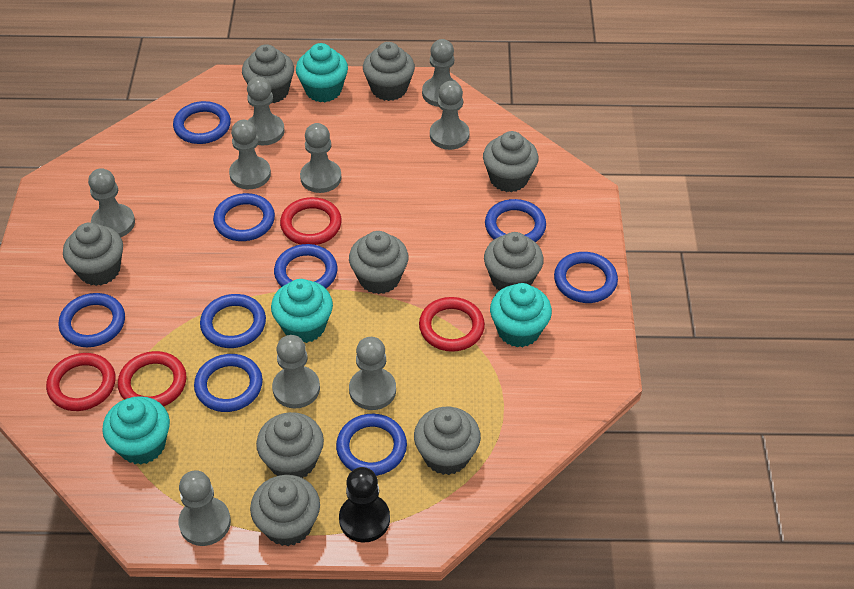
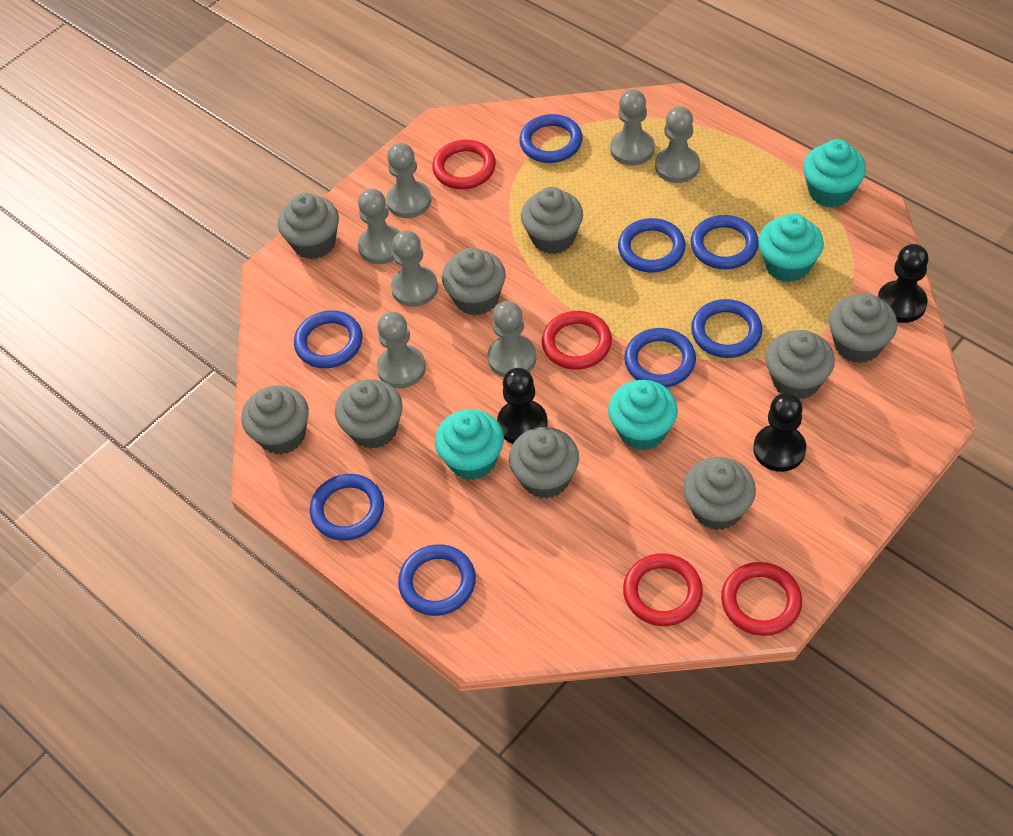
black pawn: 1 -> 3
blue ring: 9 -> 8
grey pawn: 9 -> 7

